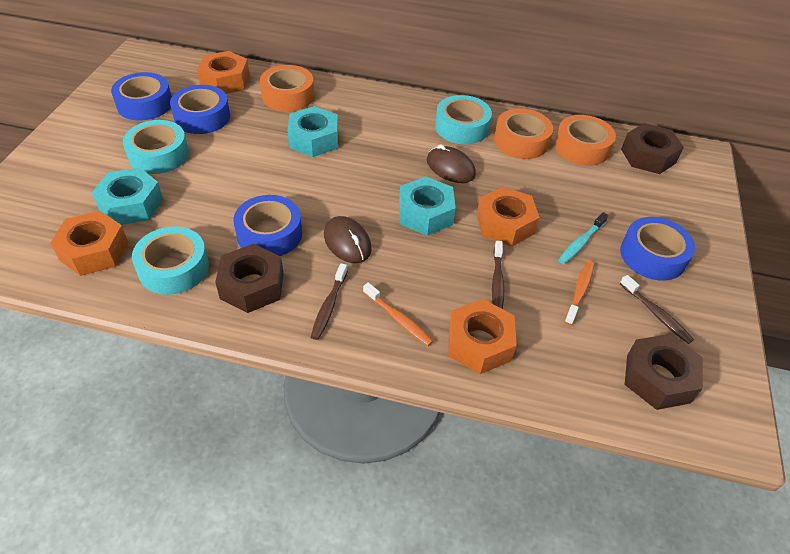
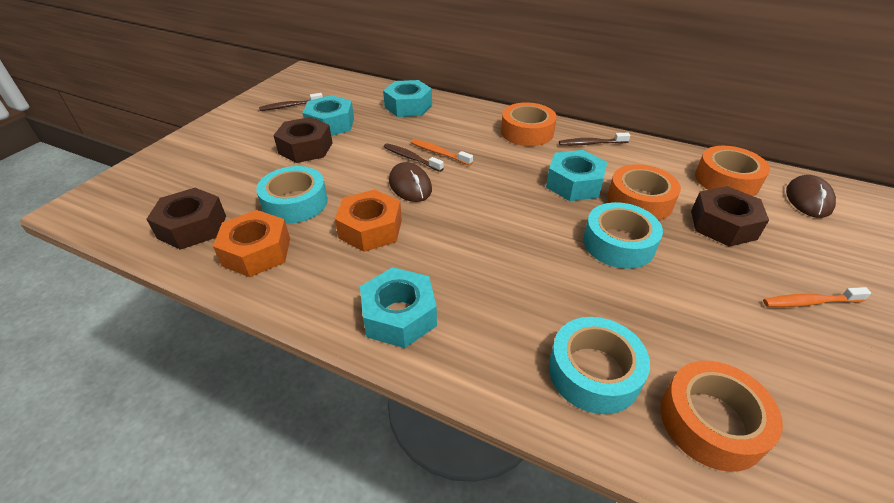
blue tape: 4 -> 0
orange nut: 4 -> 2
orange tape: 3 -> 4
turquoise nut: 3 -> 4
turquoise toothbrush: 1 -> 0

